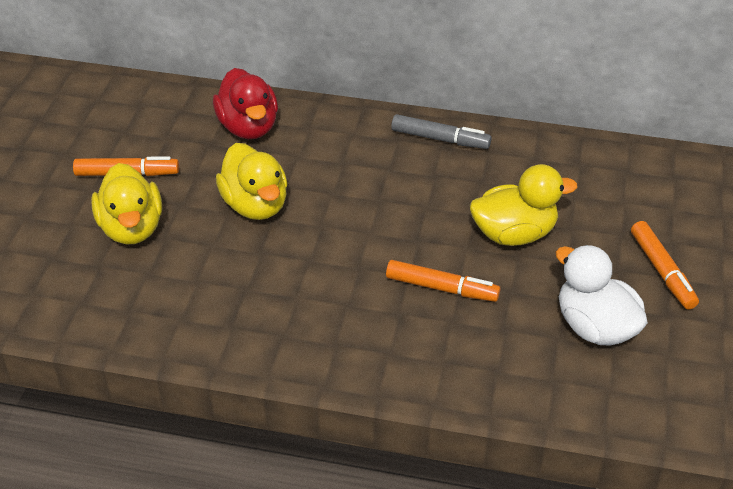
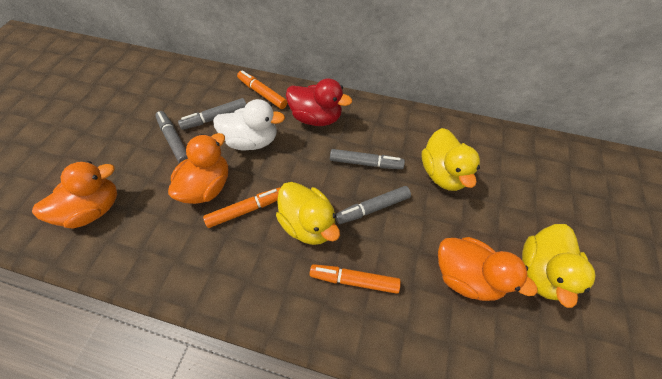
grey marker: 1 -> 4
orange duck: 0 -> 3

